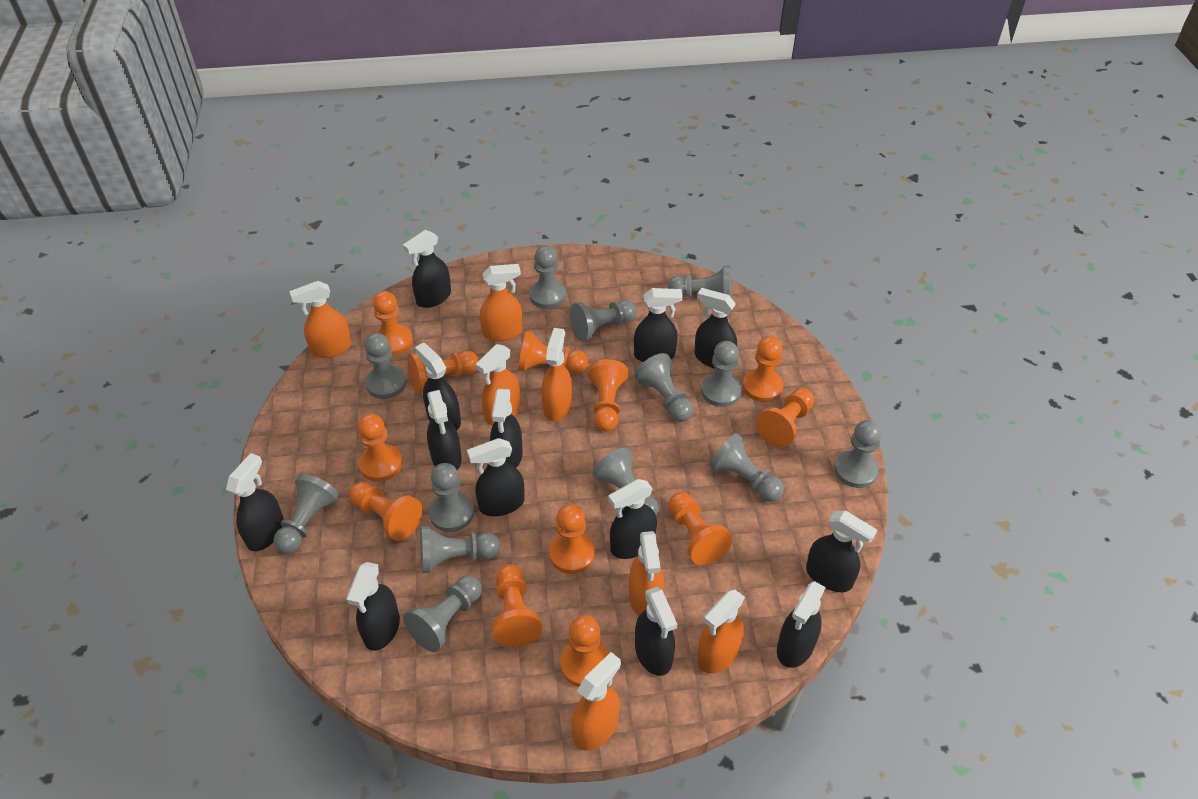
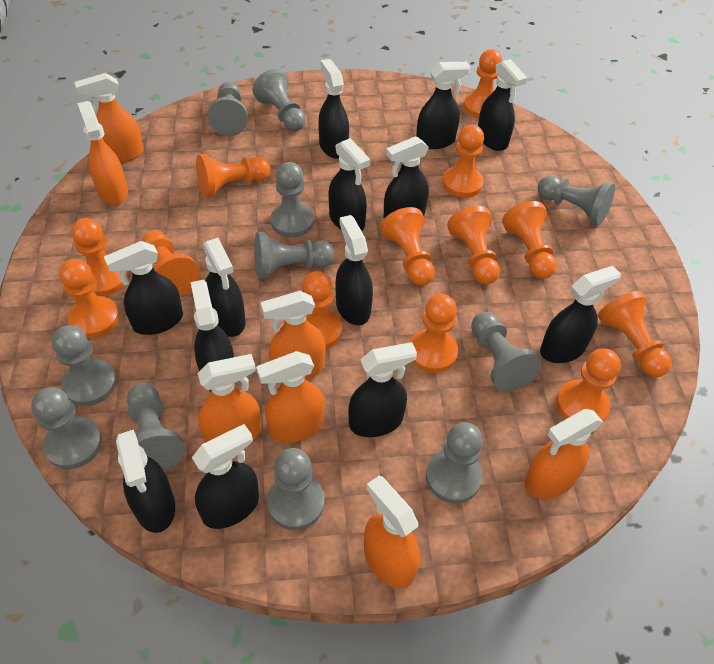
grey pawn: 13 -> 11
orange pawn: 12 -> 13

